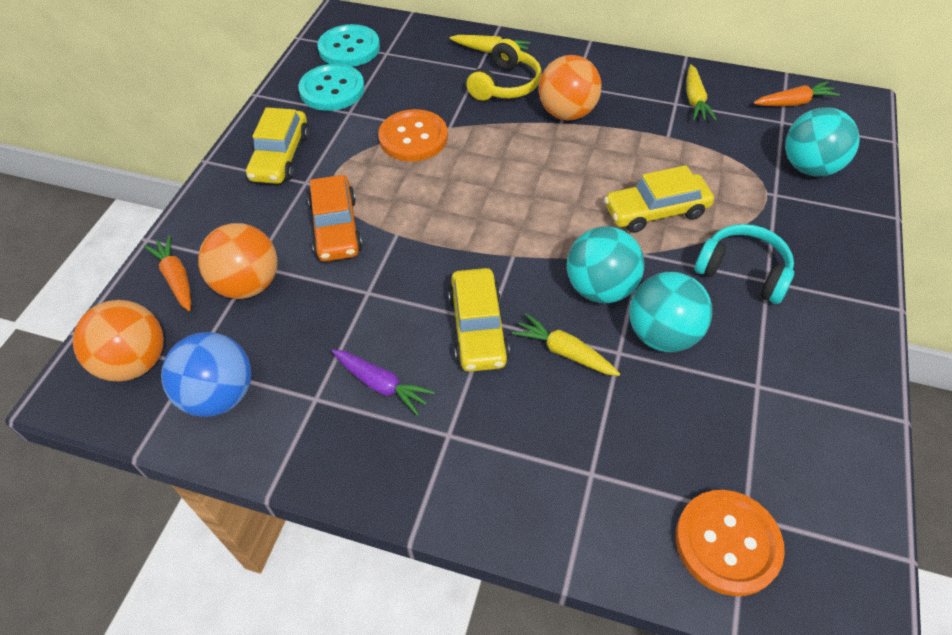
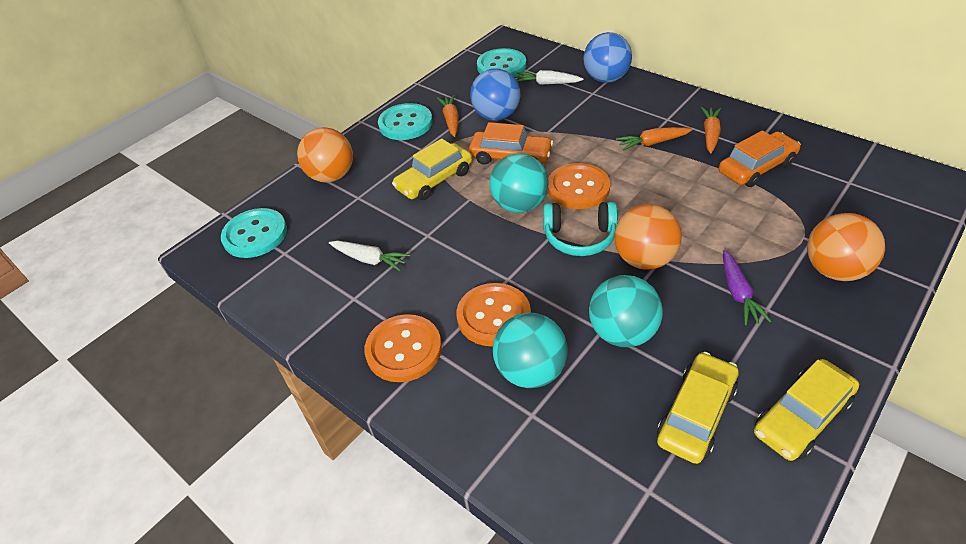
blue ball: 1 -> 2
orange button: 2 -> 3
orange car: 1 -> 2
orange carrot: 2 -> 3
turquoise button: 2 -> 3
white carrot: 0 -> 2
yellow carrot: 3 -> 0
yellow headphones: 1 -> 0

